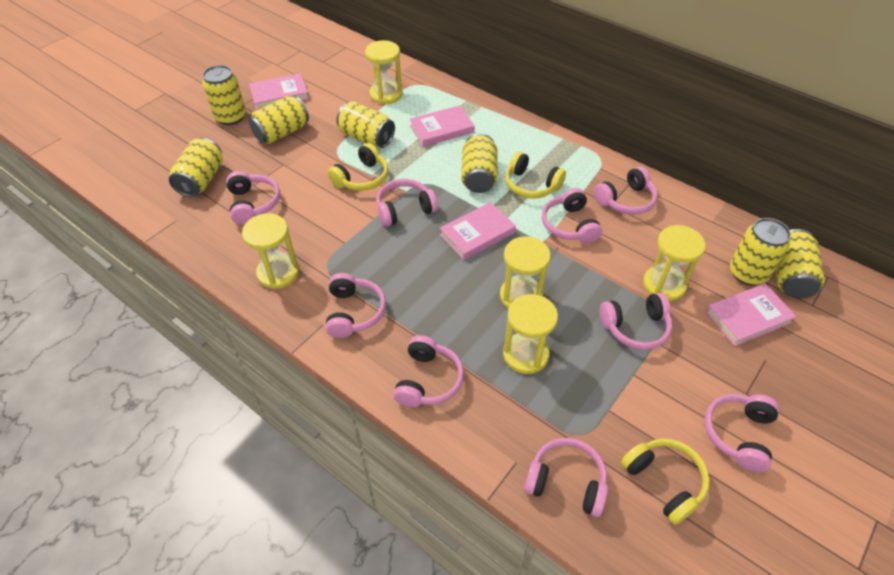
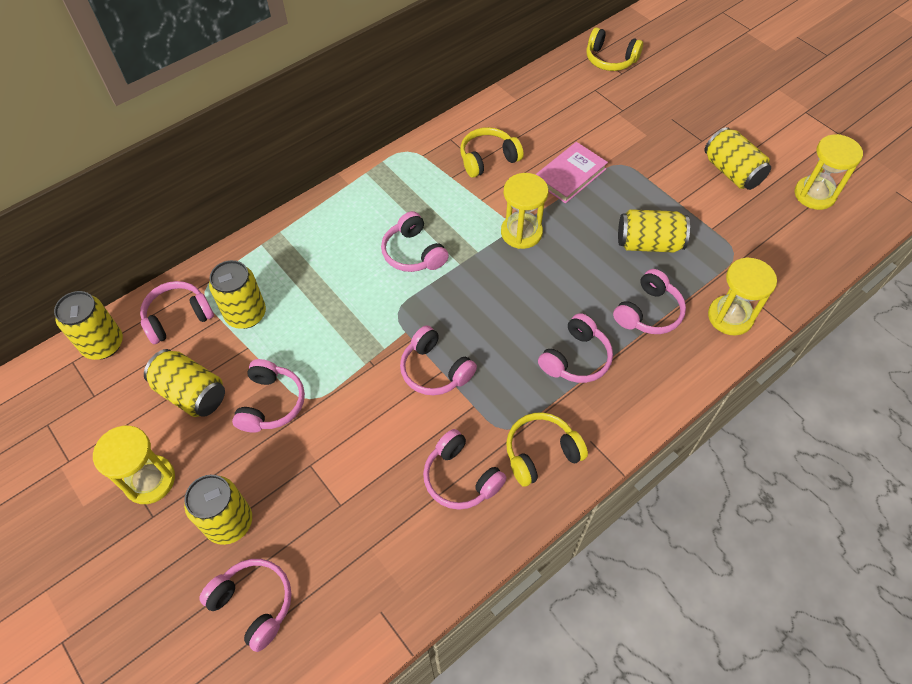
pink book: 4 -> 1
pink headphones: 9 -> 8
yellow can: 7 -> 6
yellow hourglass: 5 -> 4

